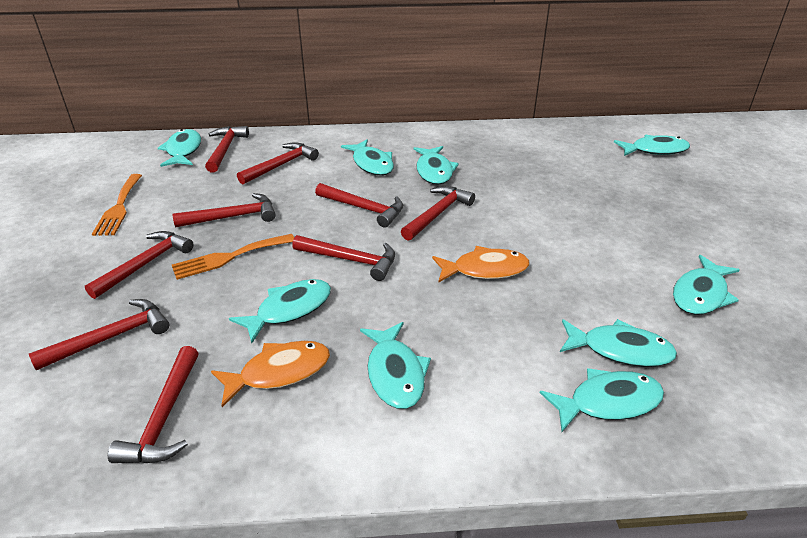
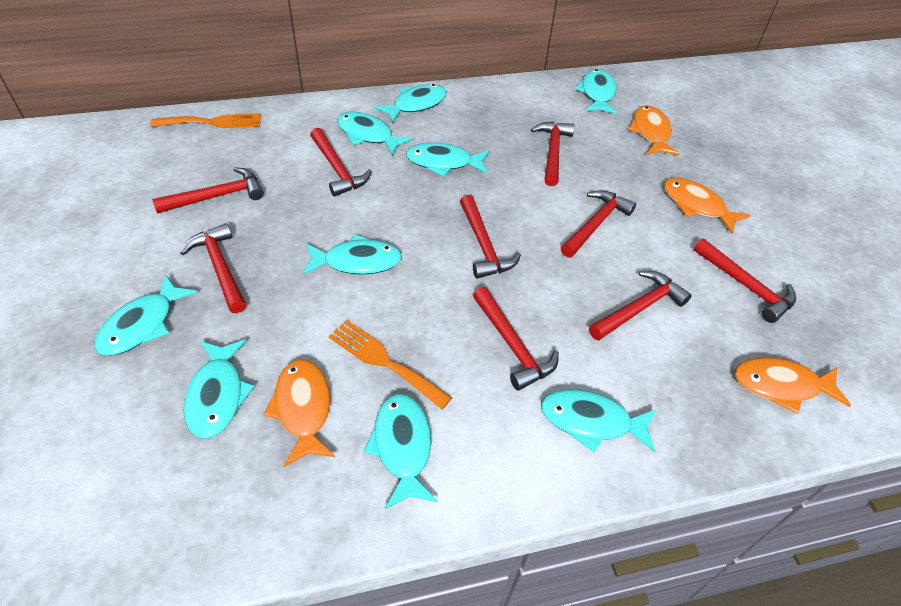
orange fish: 2 -> 4

